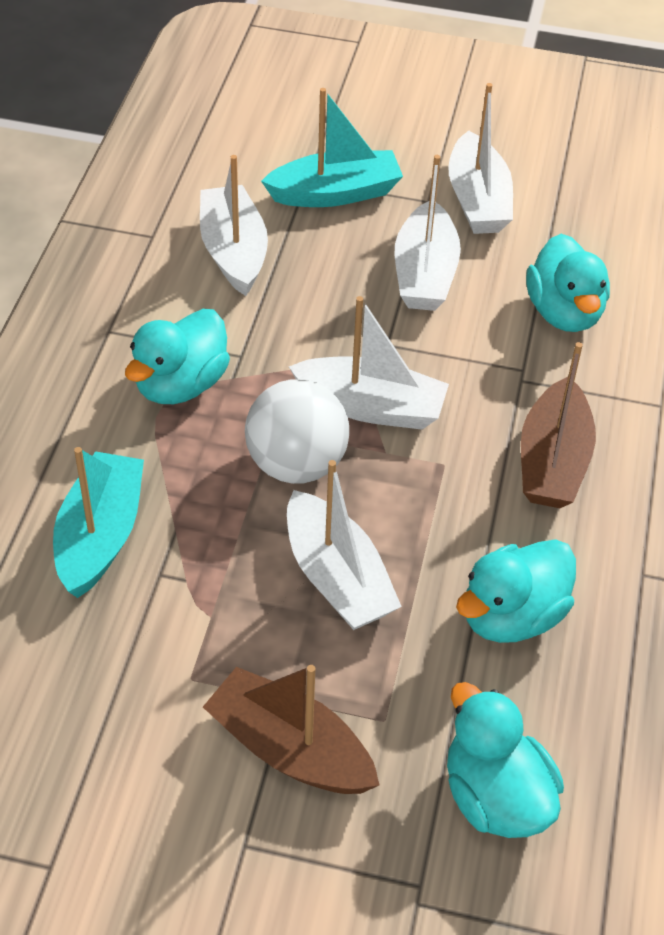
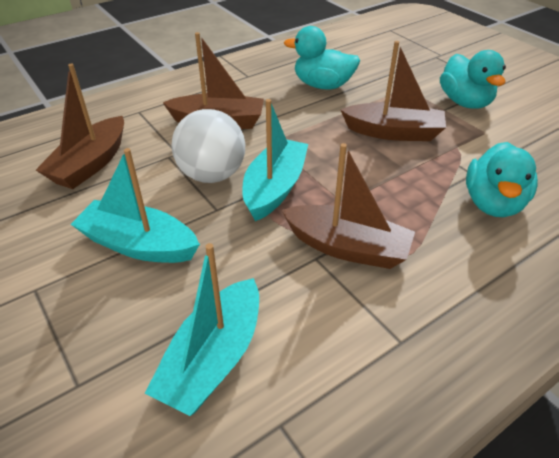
brown boat: 2 -> 4
turquoise boat: 2 -> 3
turquoise duck: 4 -> 3
white boat: 5 -> 0

